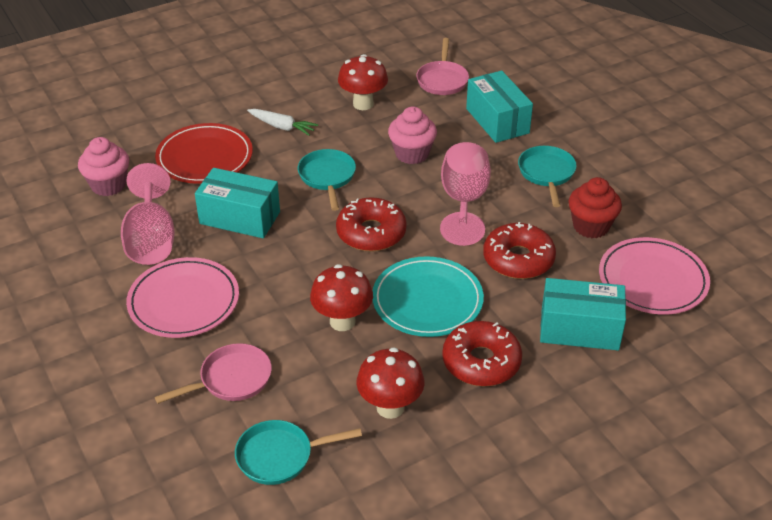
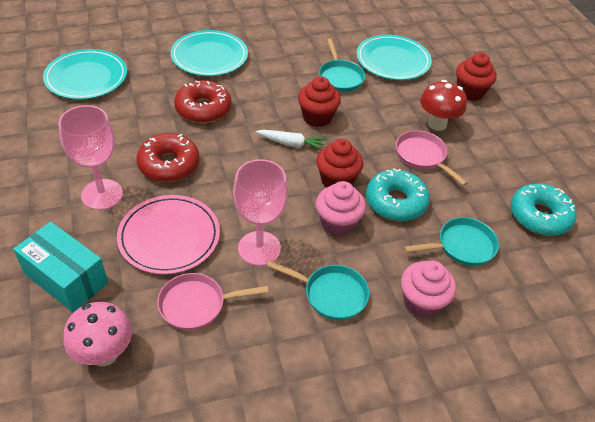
pink mushroom: 0 -> 1
pink plate: 2 -> 1
red cupcake: 1 -> 3
red donut: 3 -> 2
red mushroom: 3 -> 1
red plate: 1 -> 0
turquoise box: 3 -> 1
turquoise donut: 0 -> 2
turquoise plate: 1 -> 3

